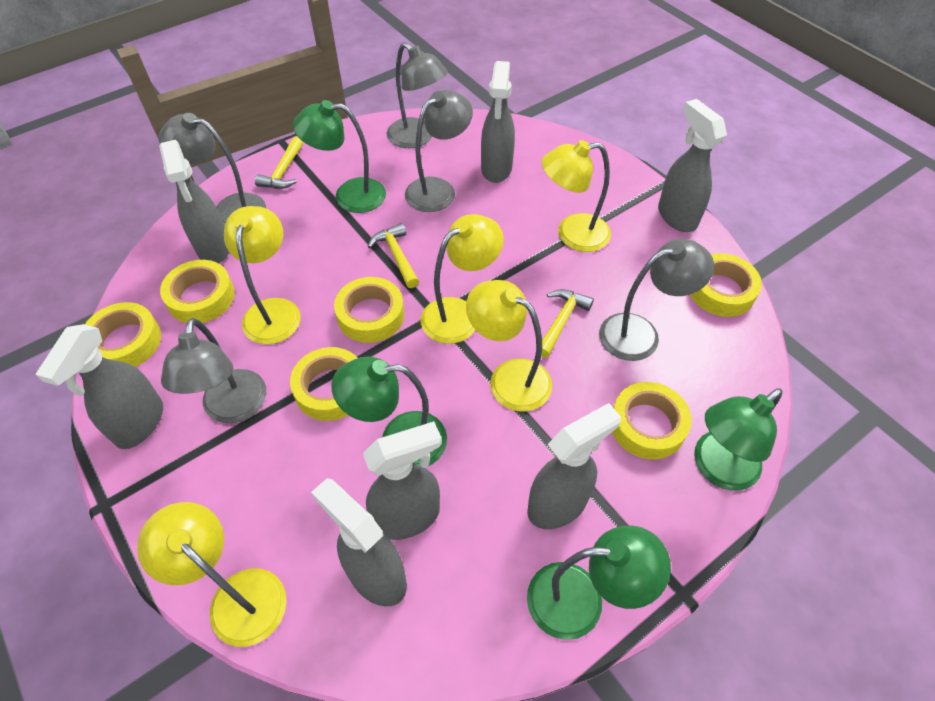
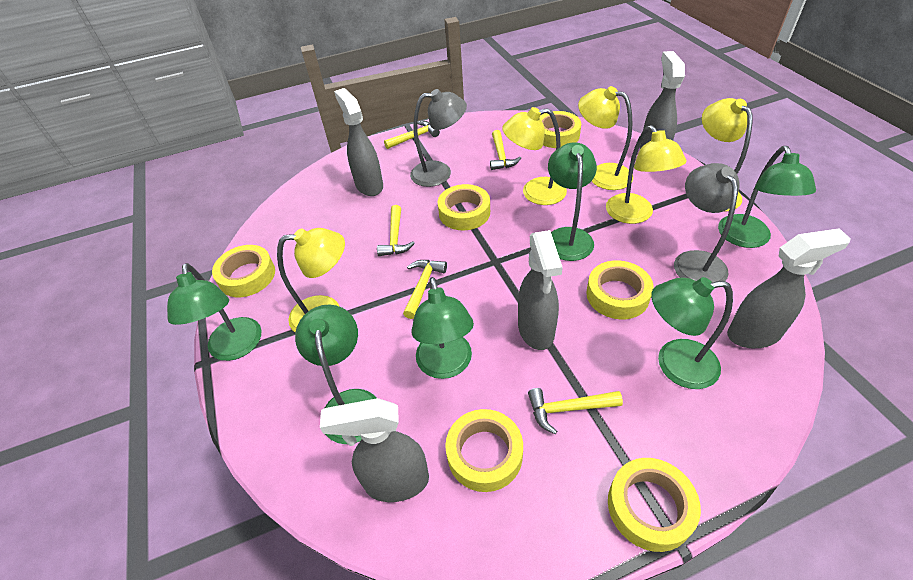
green lamp: 4 -> 6
grey lamp: 5 -> 2
grey spray bottle: 7 -> 5
yellow hammer: 3 -> 5

